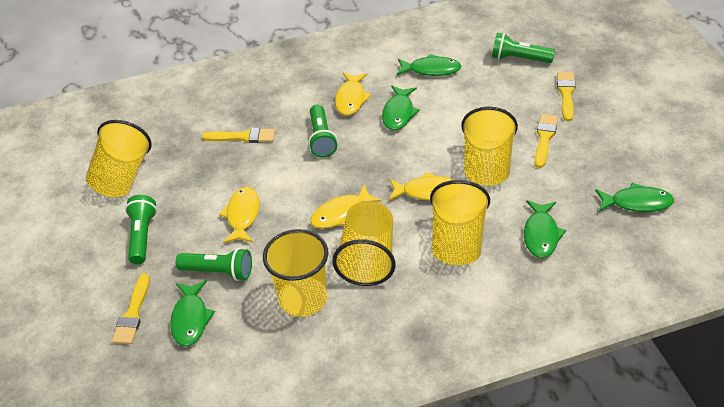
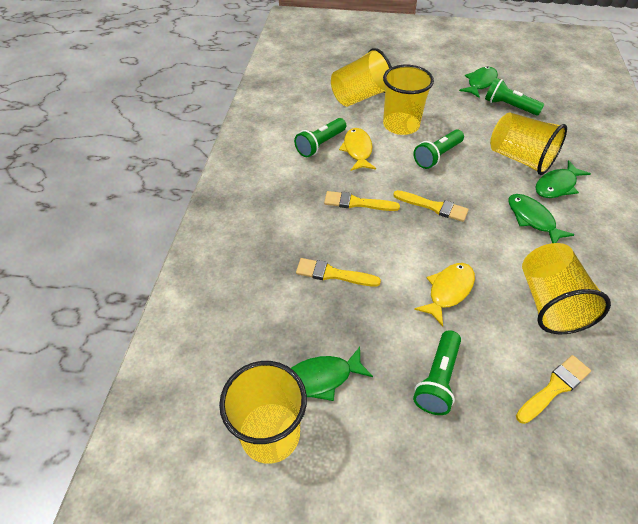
green fish: 5 -> 4
yellow fish: 4 -> 2

